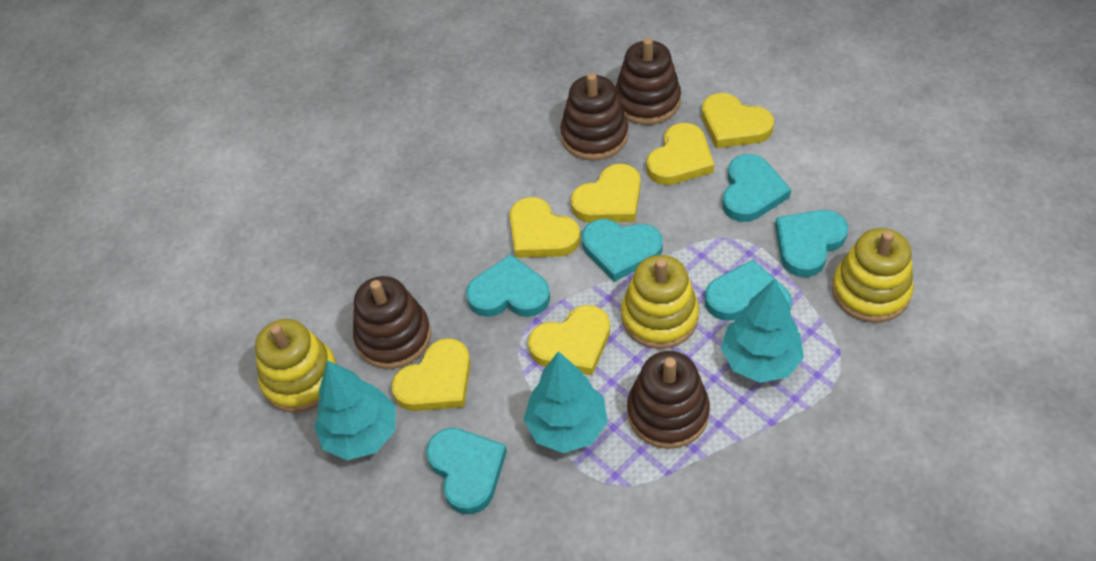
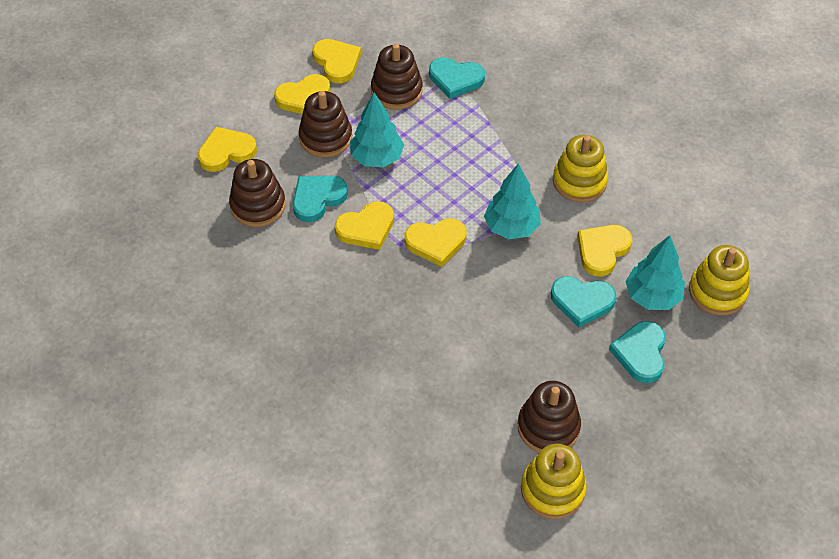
turquoise heart: 6 -> 4

